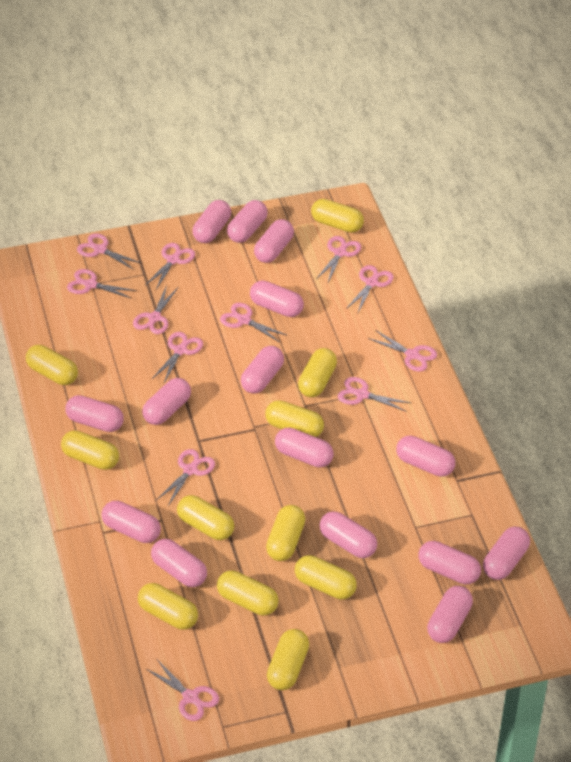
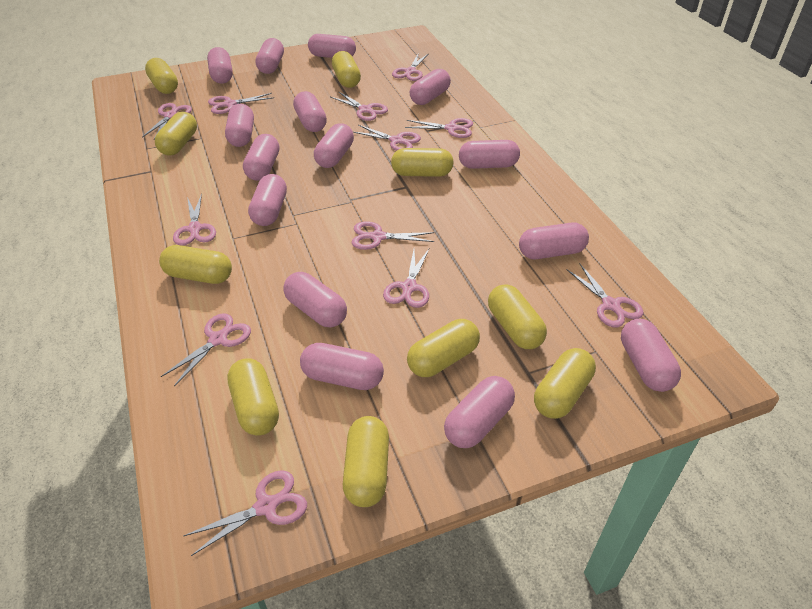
yellow capsule: 11 -> 10

